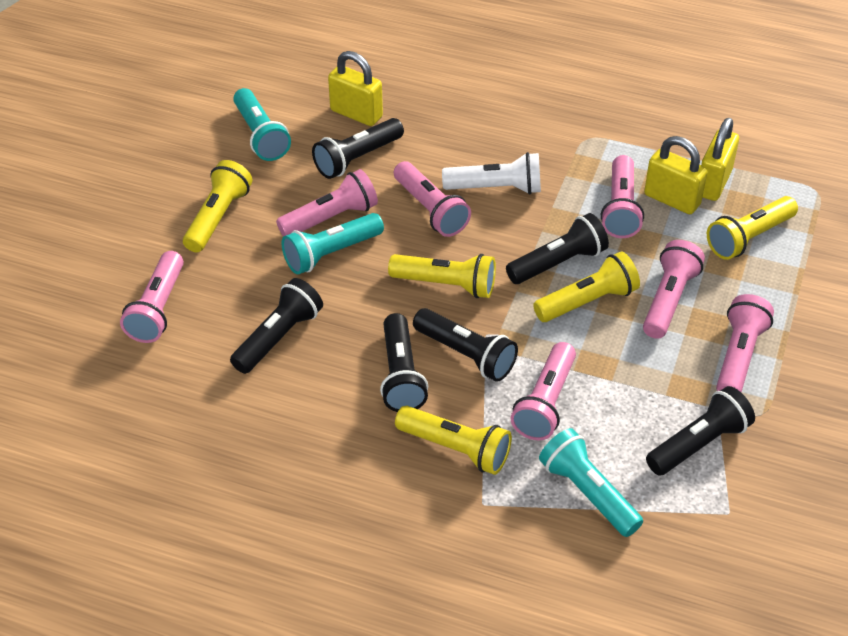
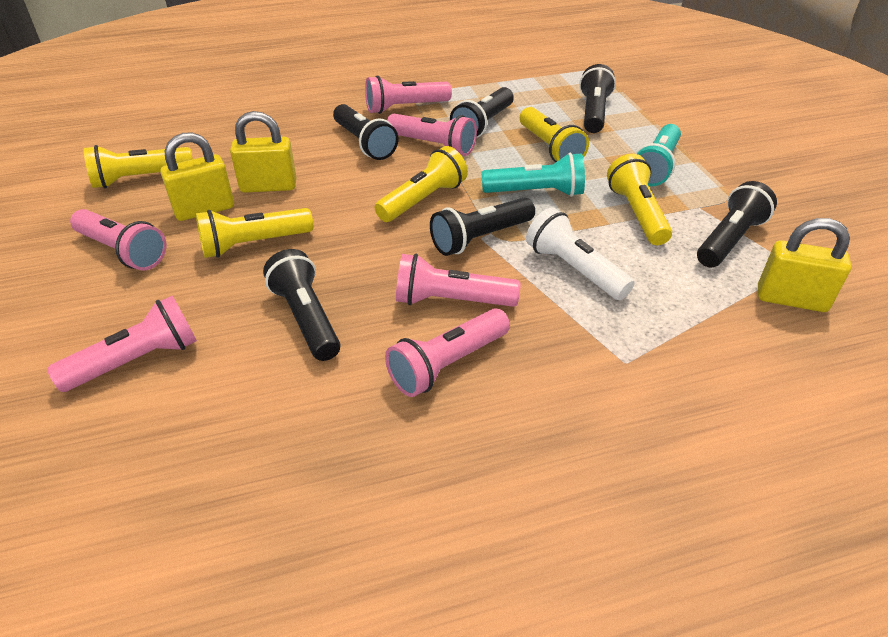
pink flashlight: 7 -> 6
turquoise flashlight: 3 -> 2

